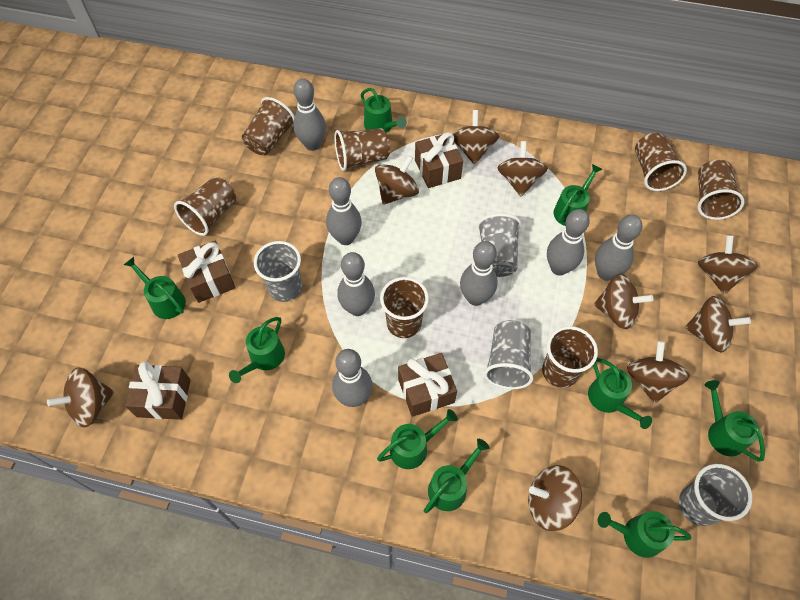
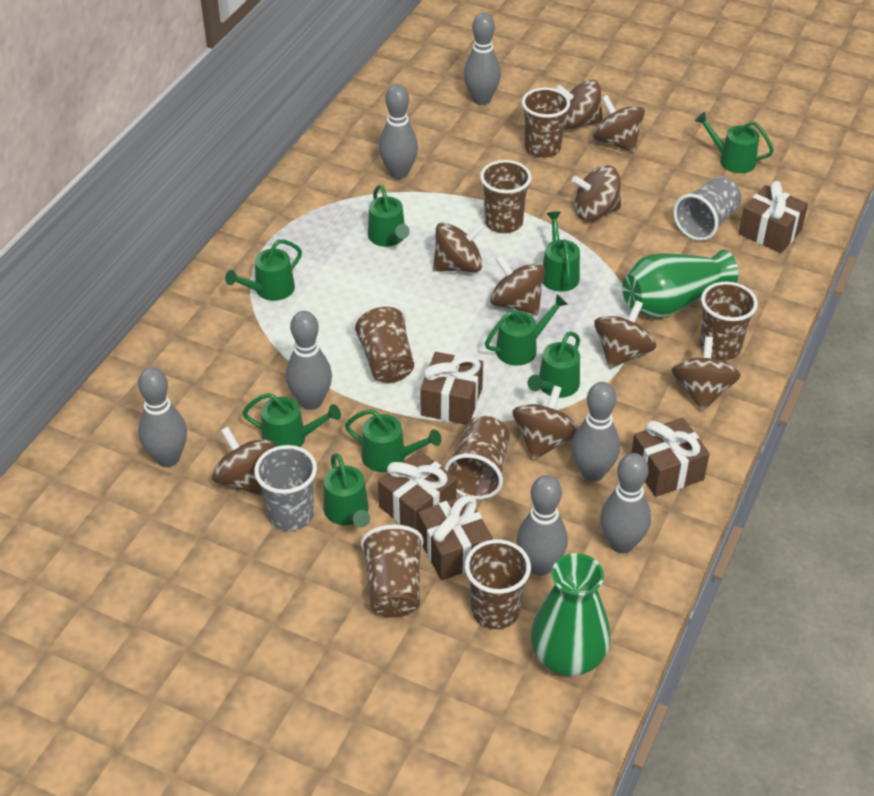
brown gift: 4 -> 5
green vase: 0 -> 2
grey cup: 4 -> 2

